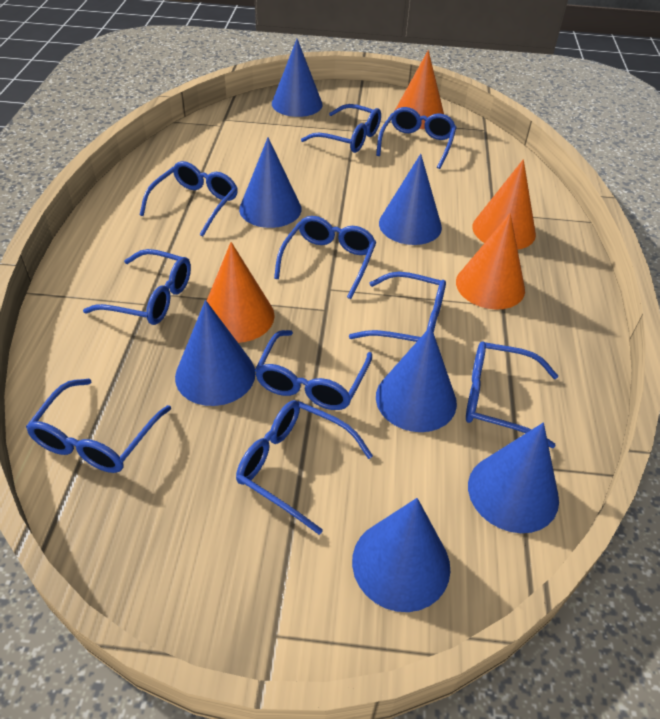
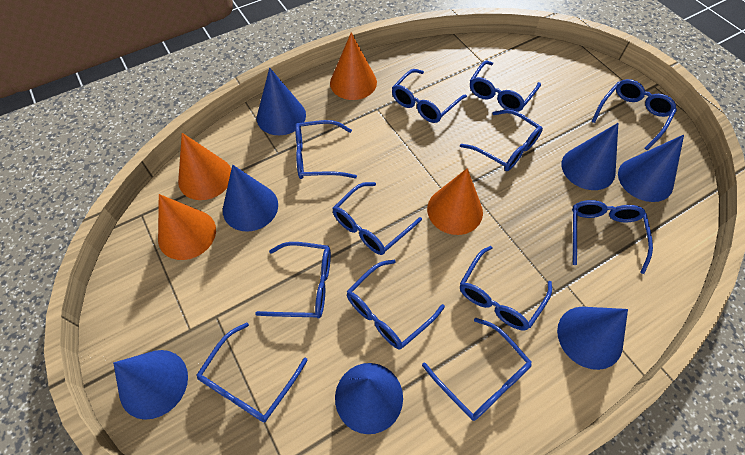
blue glasses: 10 -> 12

